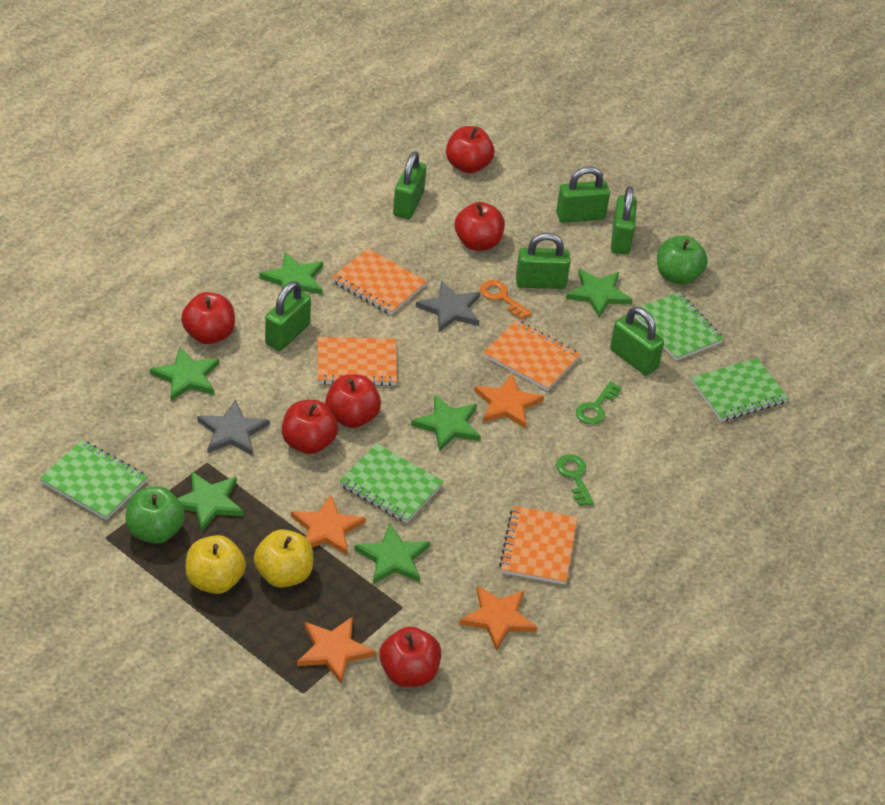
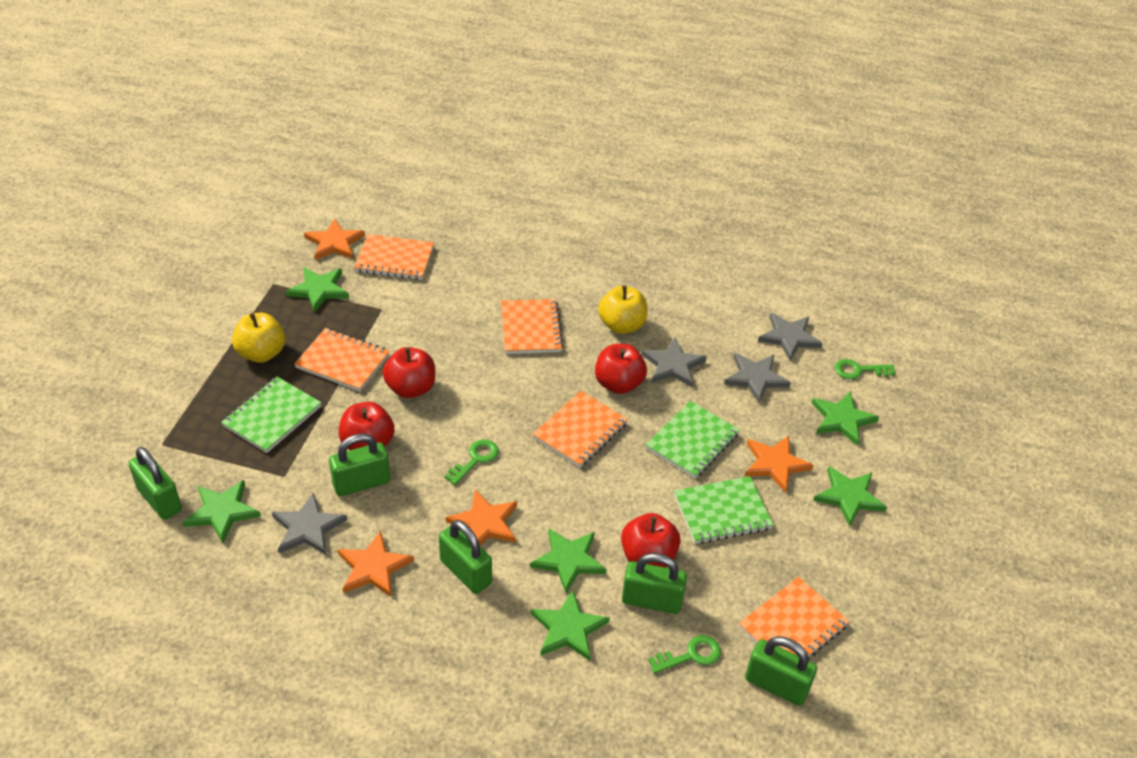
green apple: 2 -> 0
green key: 2 -> 3
green notebook: 4 -> 3
green padlock: 6 -> 5
grey star: 2 -> 4
orange key: 1 -> 0
orange notebook: 4 -> 5
red apple: 6 -> 4

